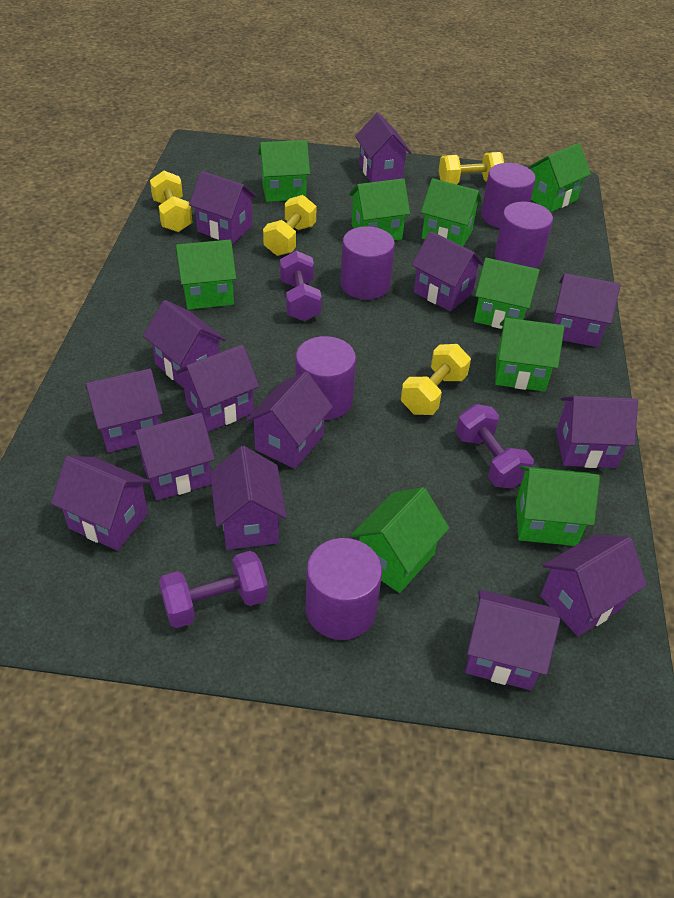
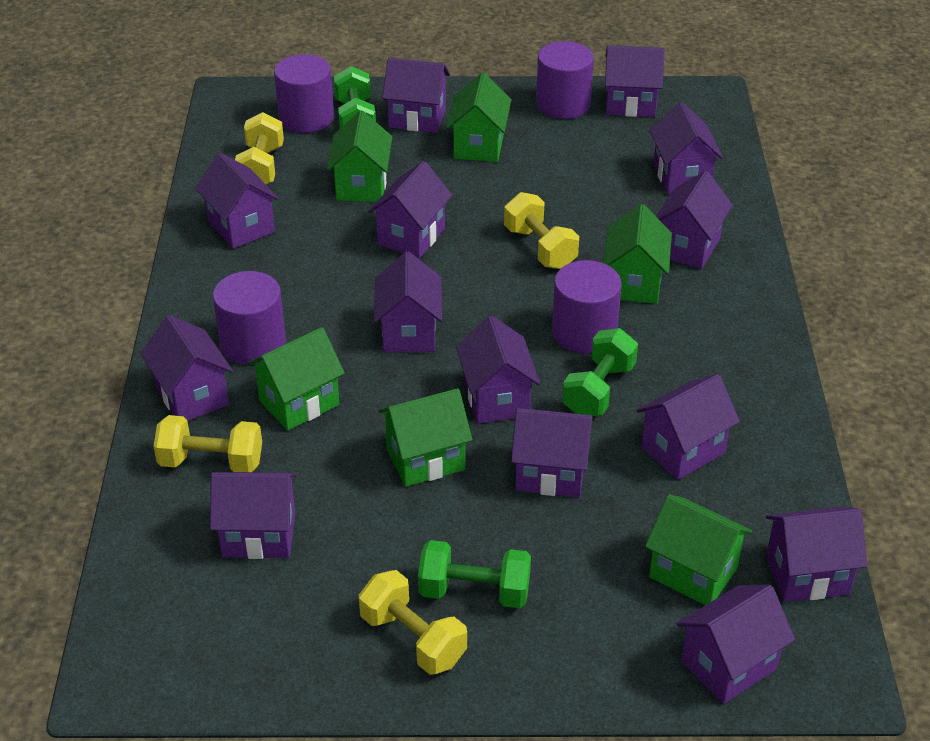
green dumbbell: 0 -> 3
green house: 9 -> 6
purple cylinder: 5 -> 4
purple dumbbell: 3 -> 0

